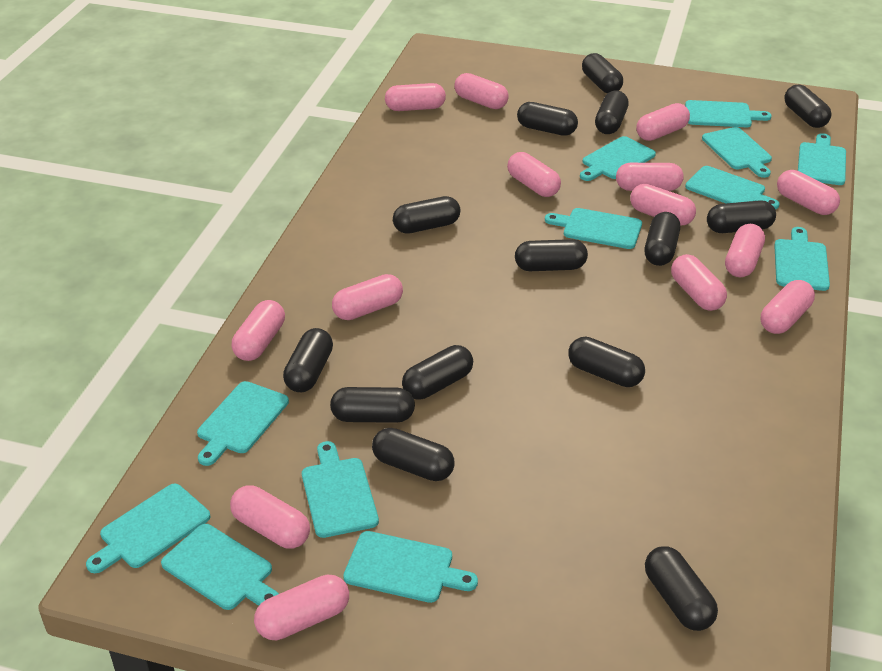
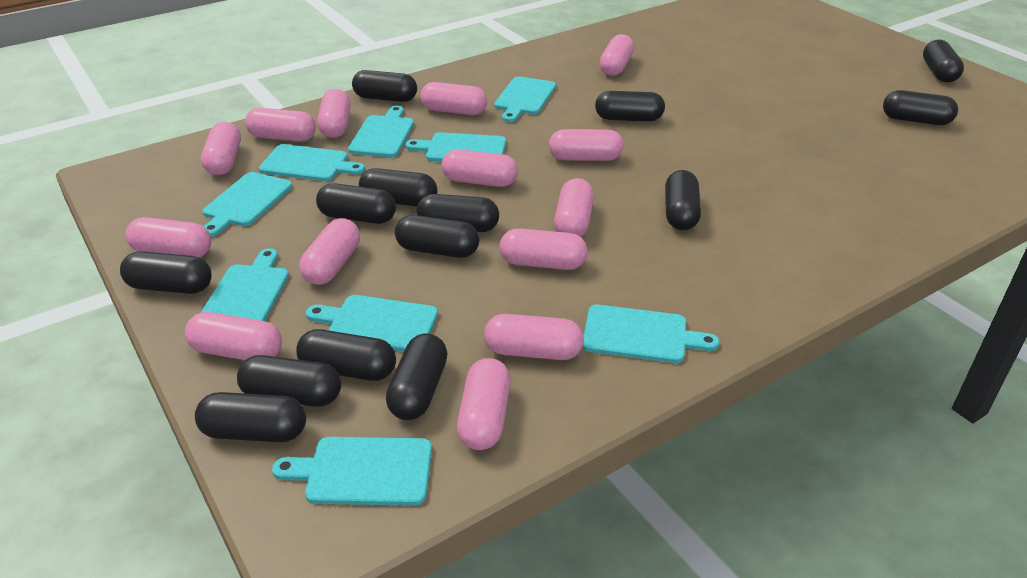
turquoise cutting board: 12 -> 9

